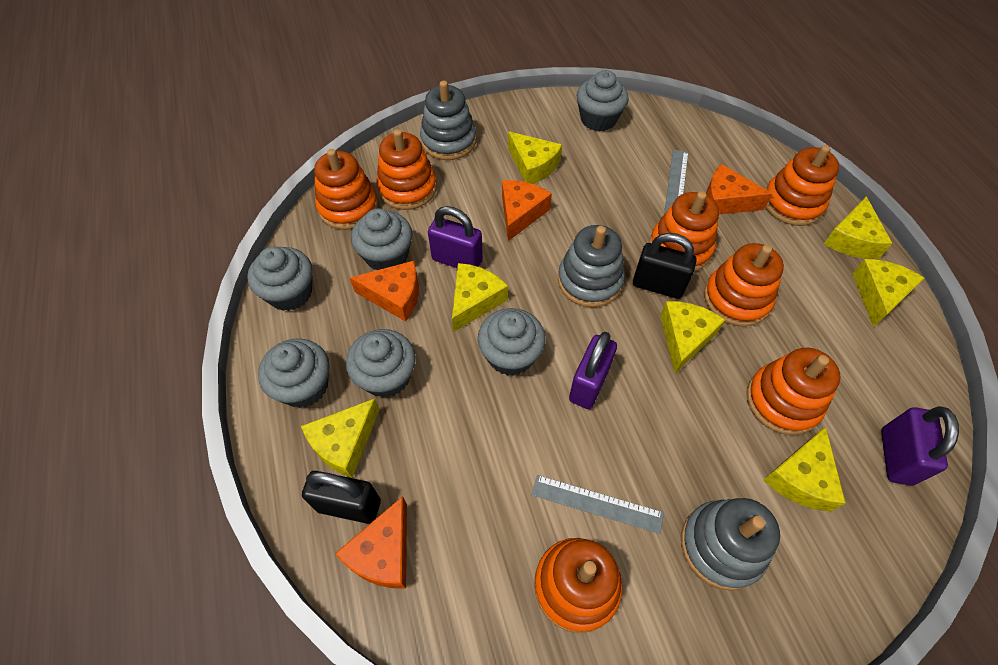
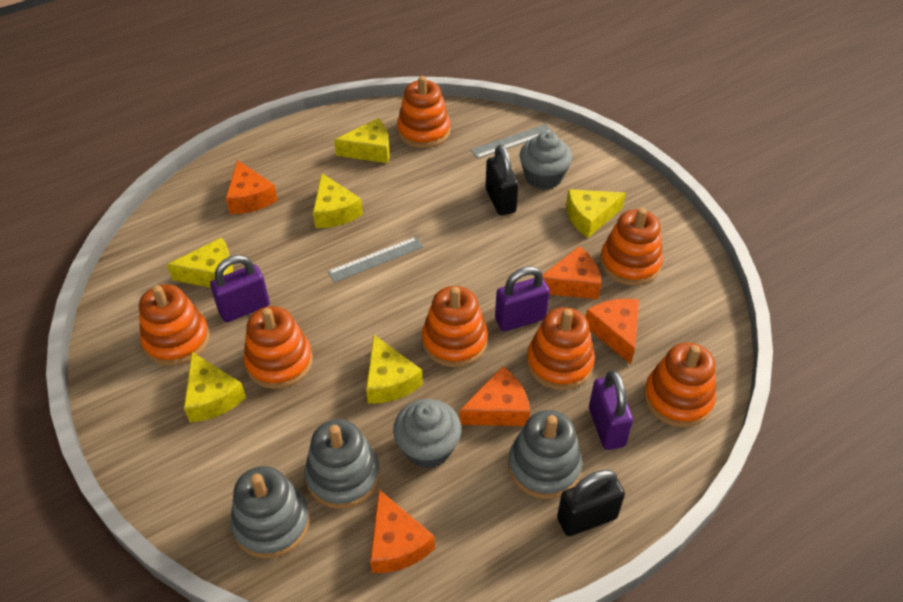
grey cupcake: 6 -> 2
orange cheese: 4 -> 5
yellow cheese: 7 -> 6

